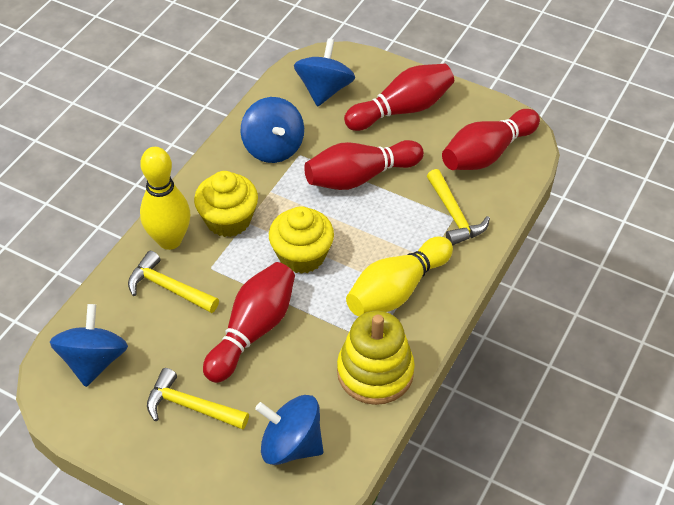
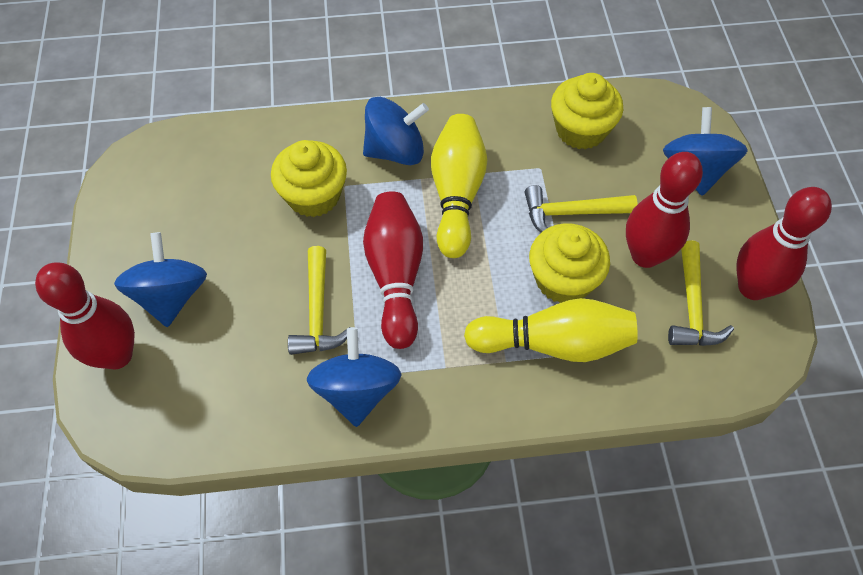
yellow cupcake: 2 -> 3
yellow stacking toy: 1 -> 0

